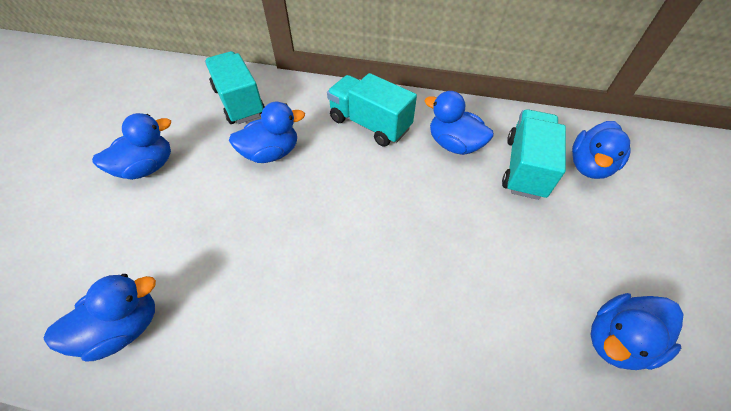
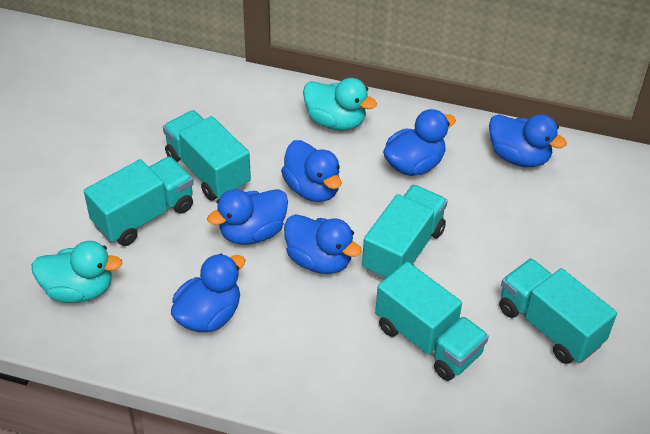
turquoise duck: 0 -> 2
turquoise truck: 3 -> 5

